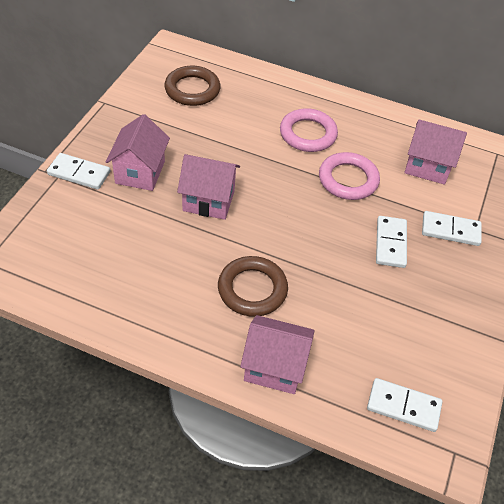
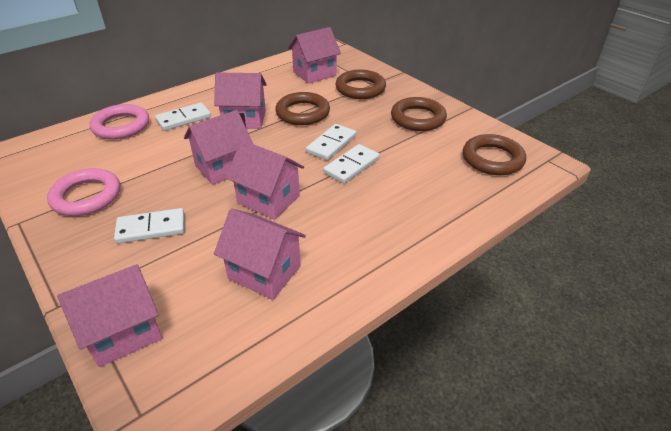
brown ring: 2 -> 4
pink house: 4 -> 6

